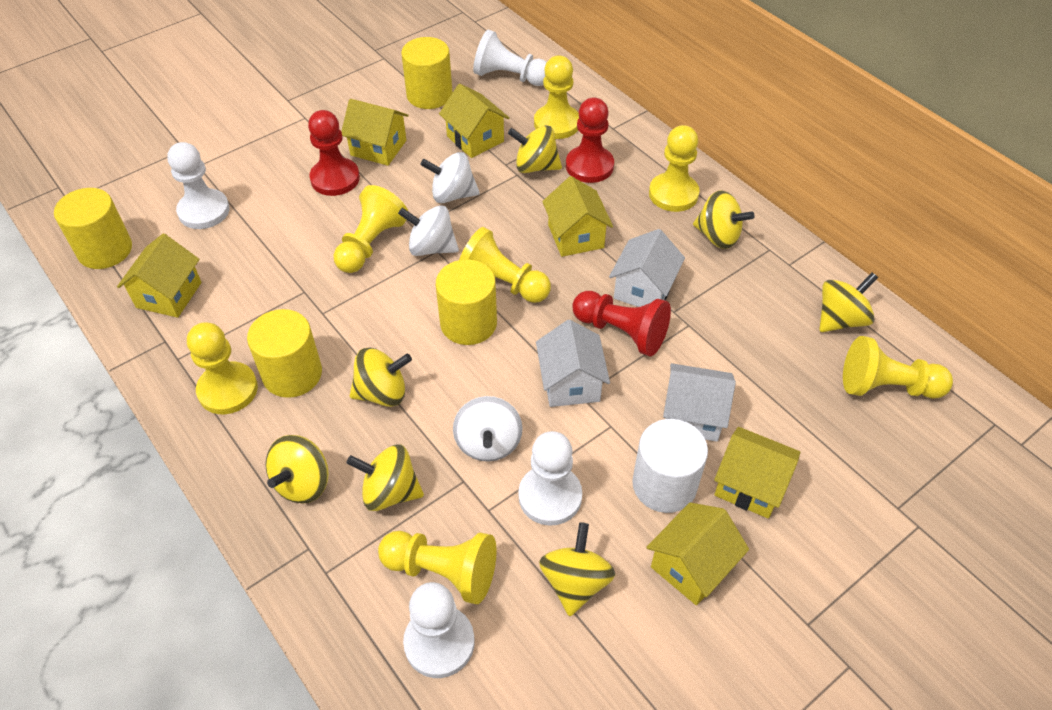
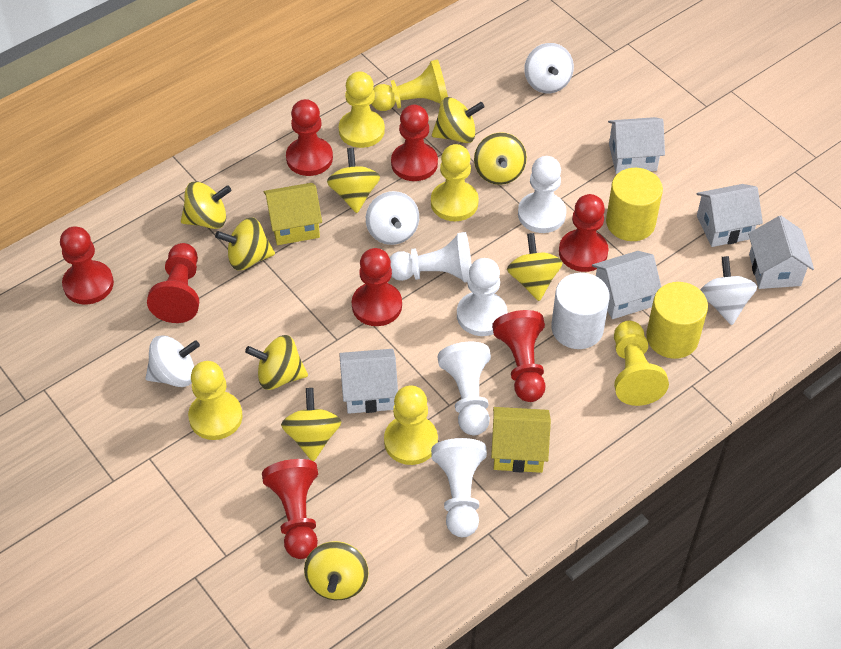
red pawn: 3 -> 8
white house: 3 -> 5
white pawn: 4 -> 5
white spinning top: 3 -> 4
yellow cylinder: 4 -> 2
yellow house: 6 -> 2
yellow pawn: 7 -> 6
yellow spinning top: 7 -> 9

